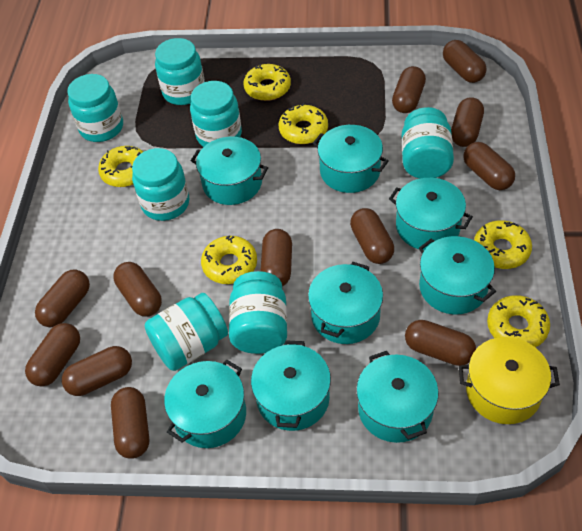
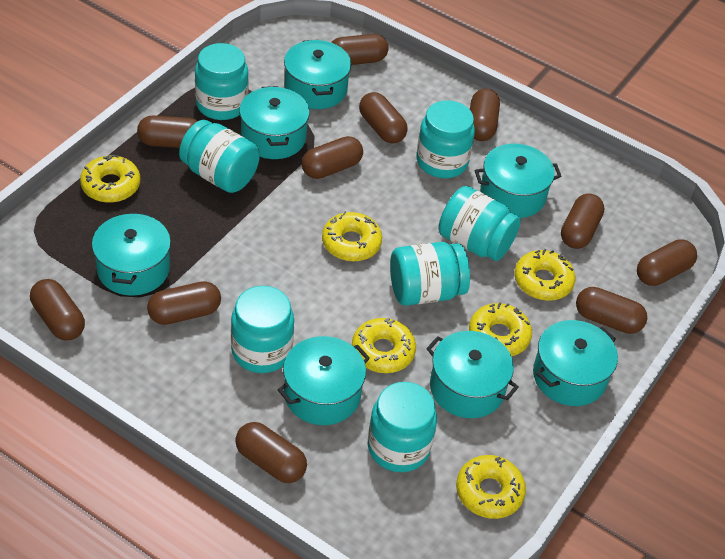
brown capsule: 12 -> 11
turquoise pot: 8 -> 7
yellow pot: 1 -> 0

